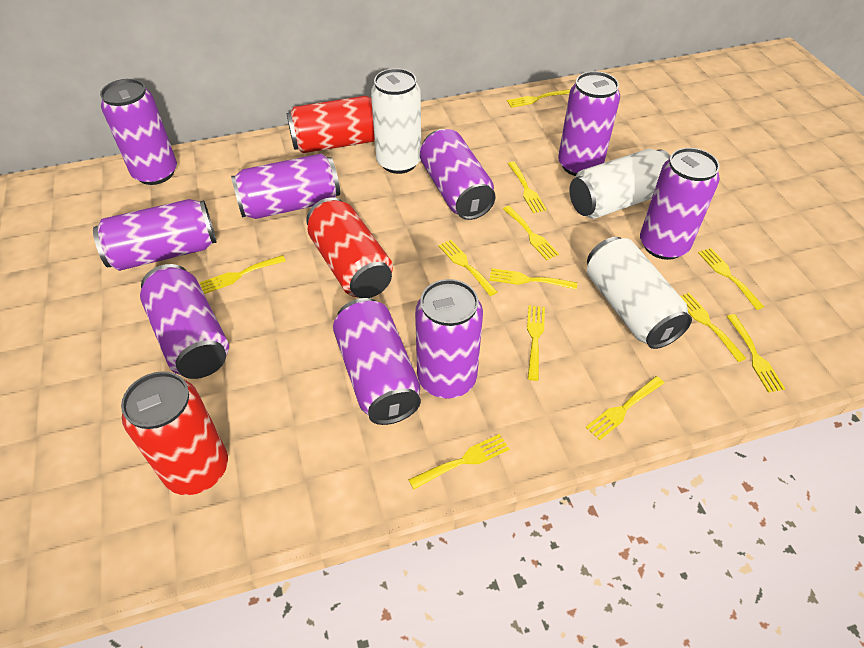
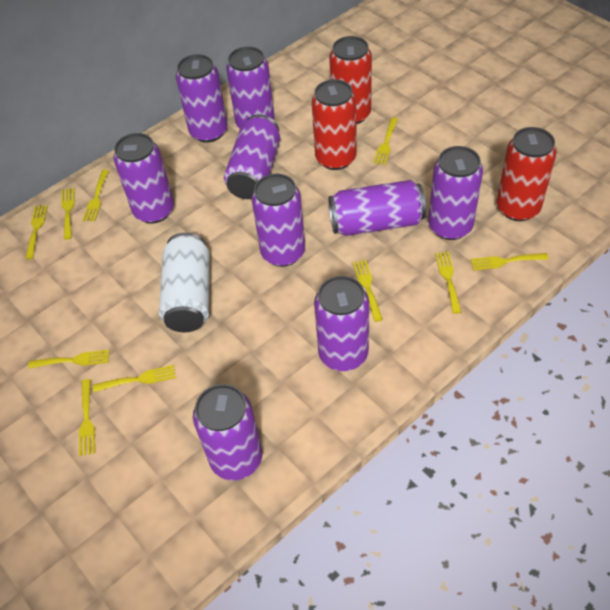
white can: 3 -> 1
yellow fork: 12 -> 10

